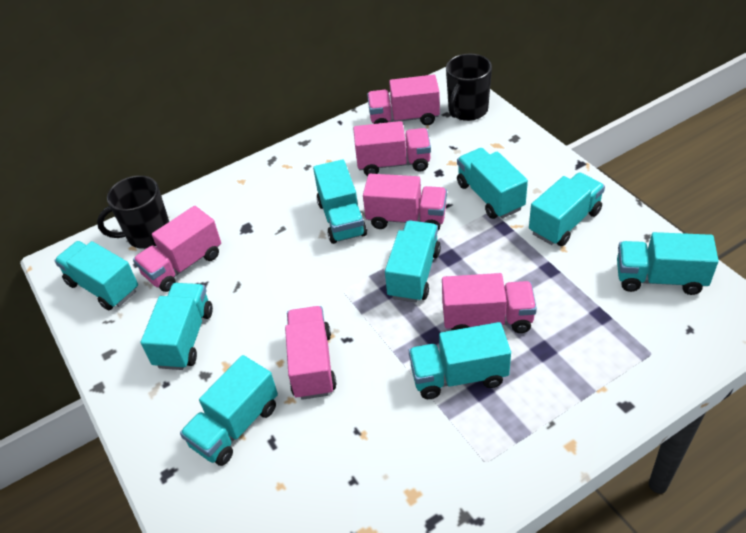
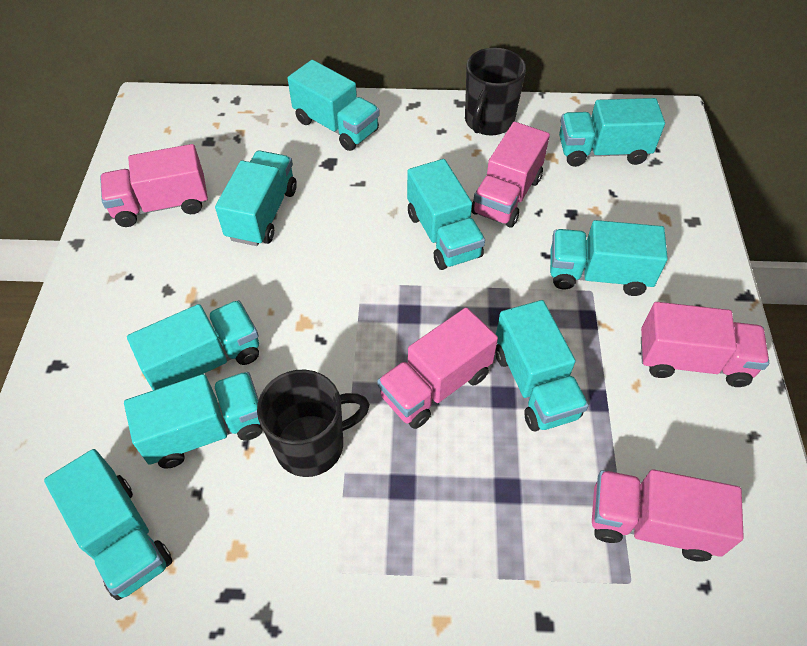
pink truck: 6 -> 5

